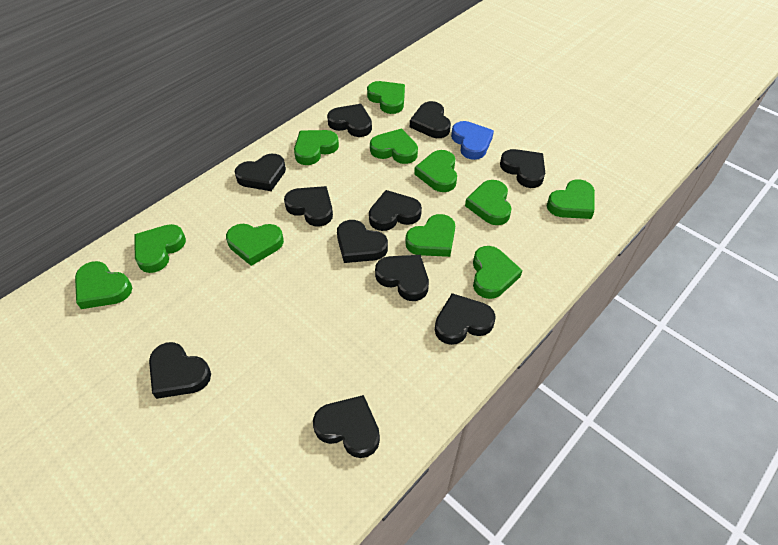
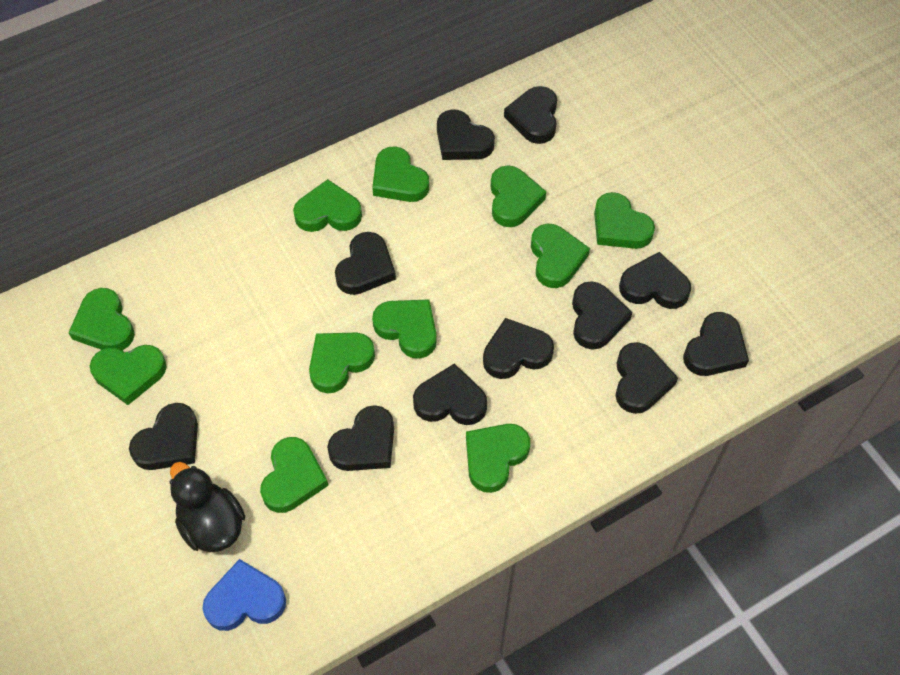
black duck: 0 -> 1

